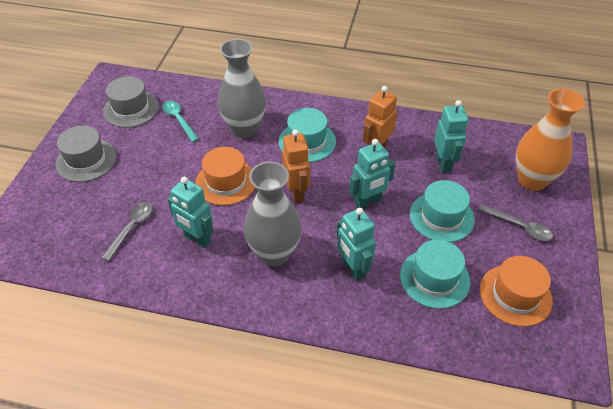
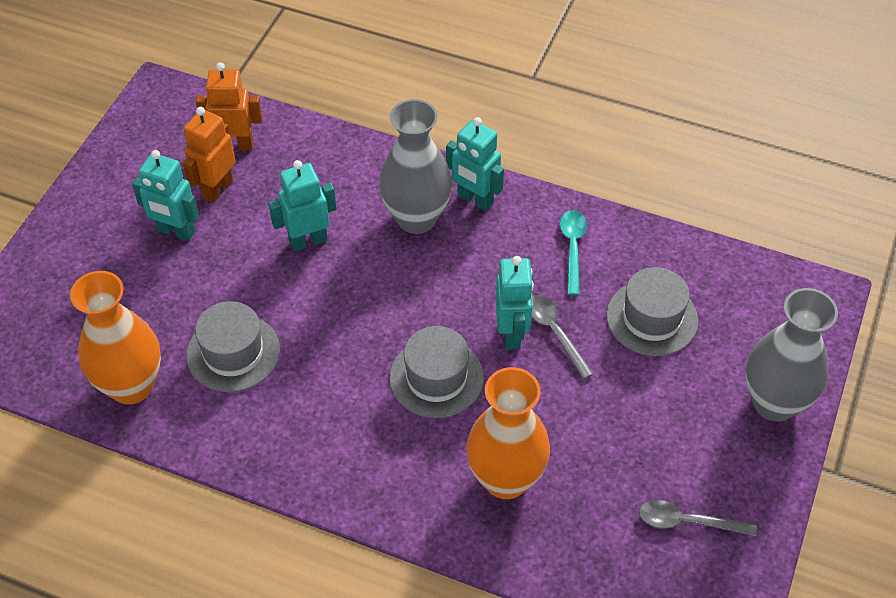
grey hat: 2 -> 3
orange hat: 2 -> 0
orange vase: 1 -> 2
turquoise hat: 3 -> 0

